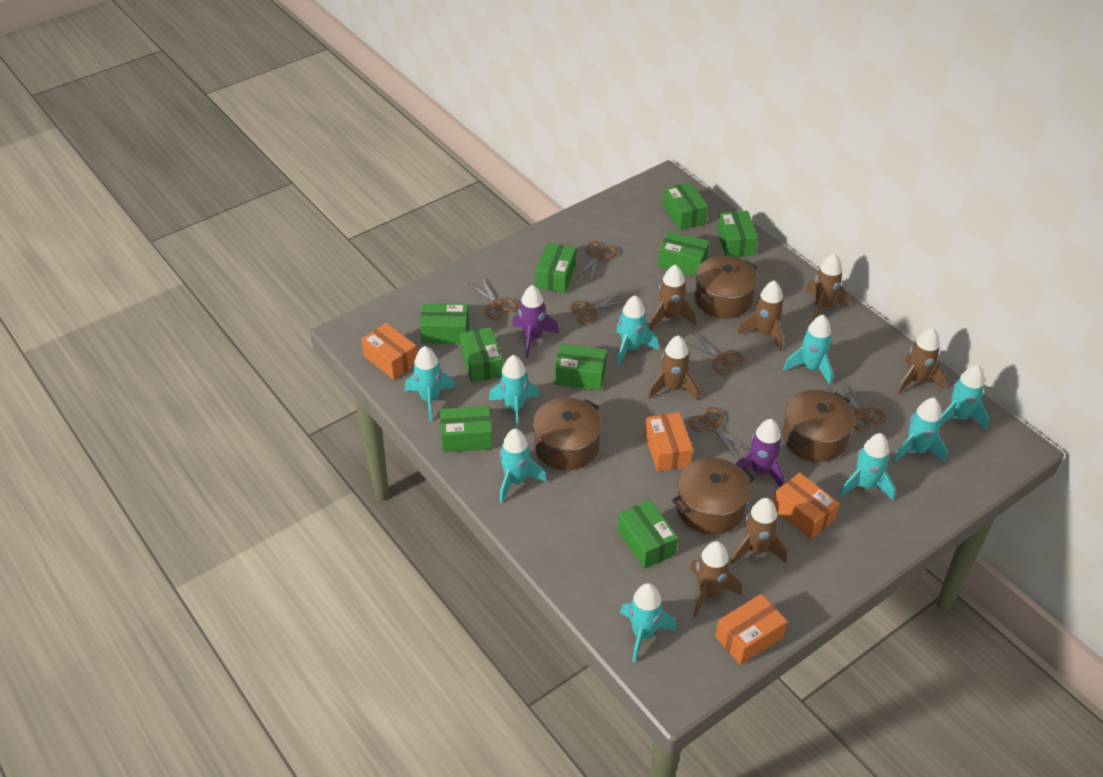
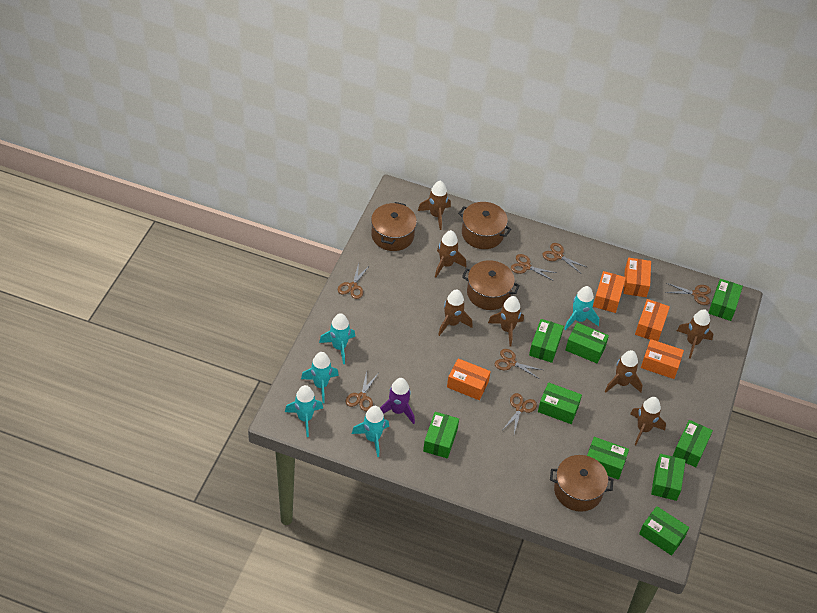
brown scissors: 6 -> 7
orange box: 4 -> 5
purple rocket: 2 -> 1
turquoise rocket: 9 -> 5

